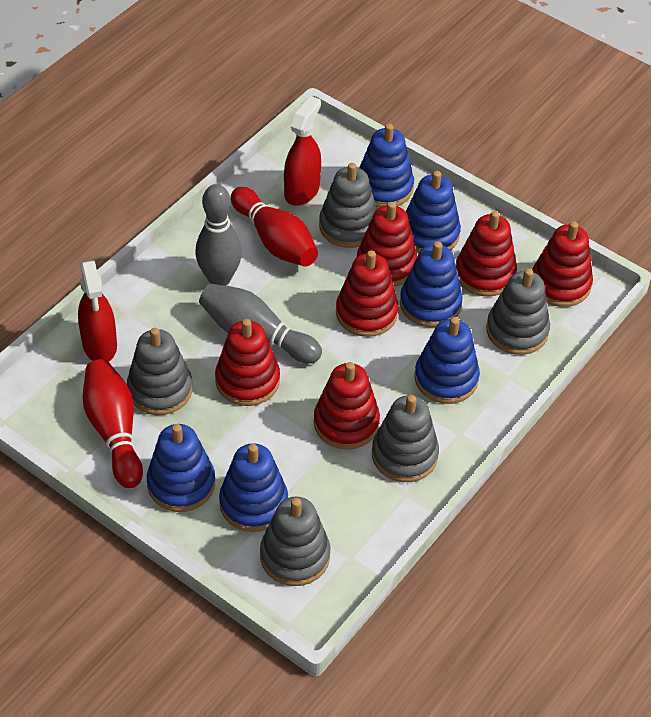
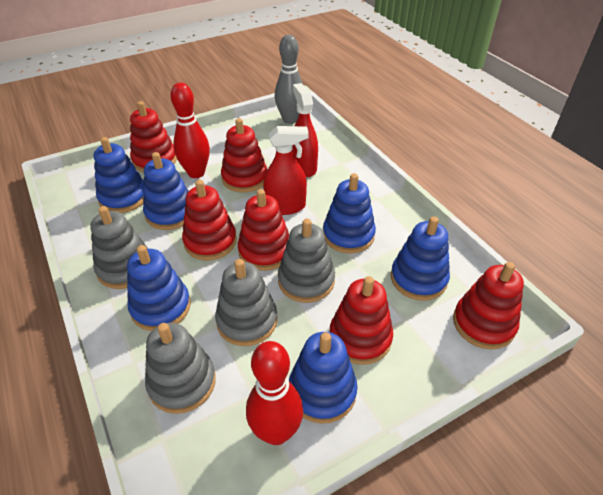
grey bowling pin: 2 -> 1
grey stacking toy: 5 -> 4

